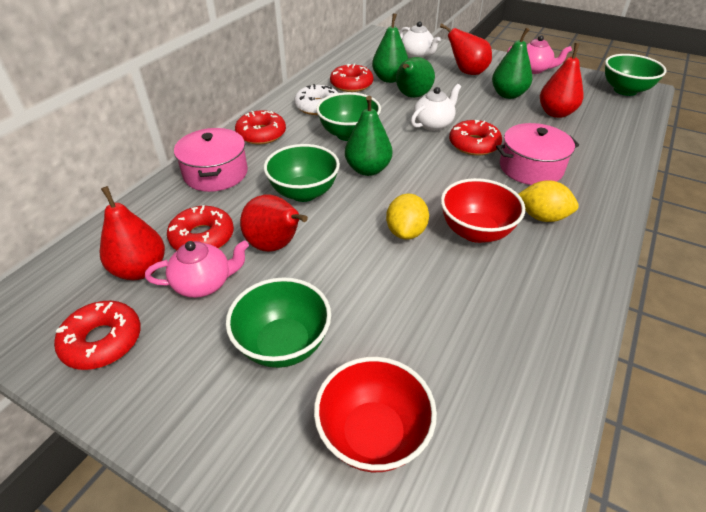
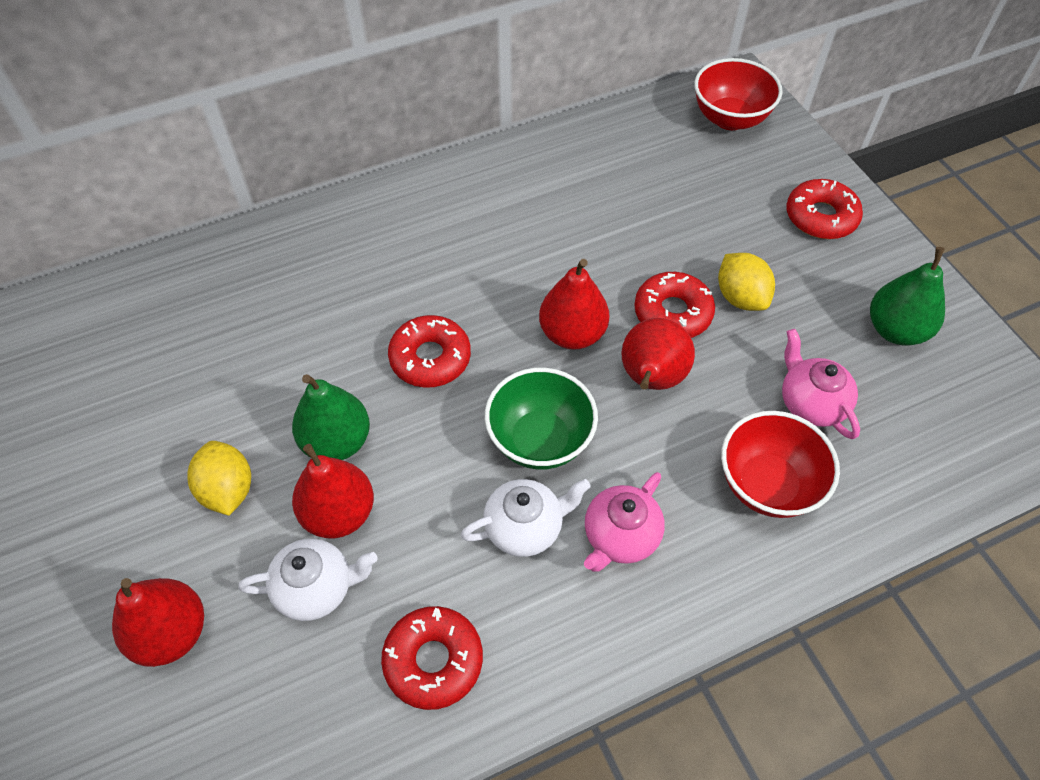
green bowl: 4 -> 1
green pear: 4 -> 2
pink pot: 2 -> 0
red donut: 5 -> 4
white donut: 1 -> 0

